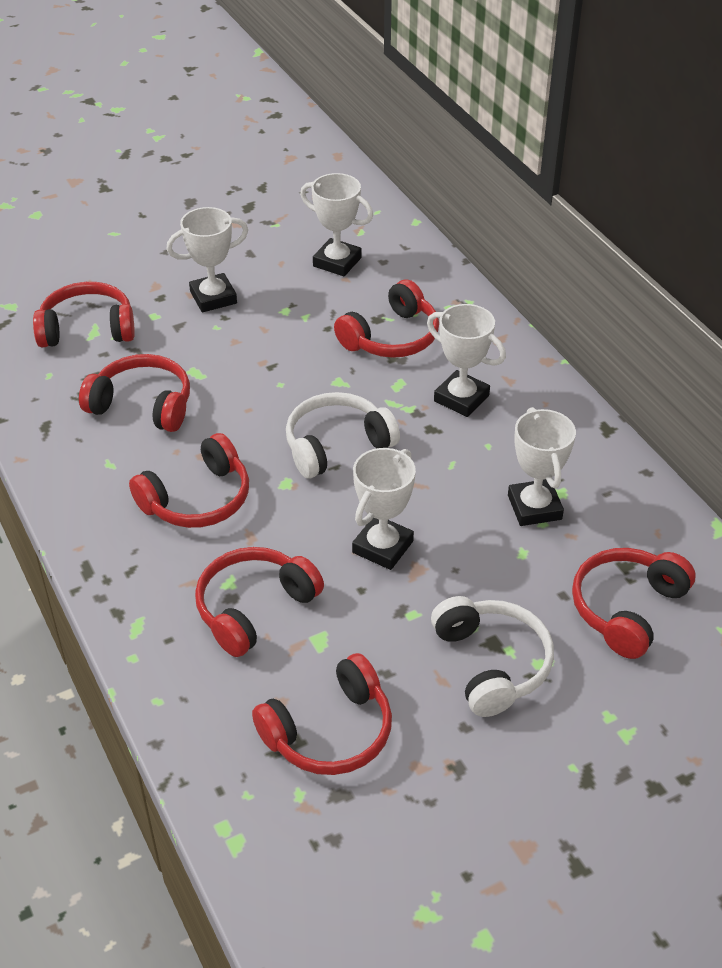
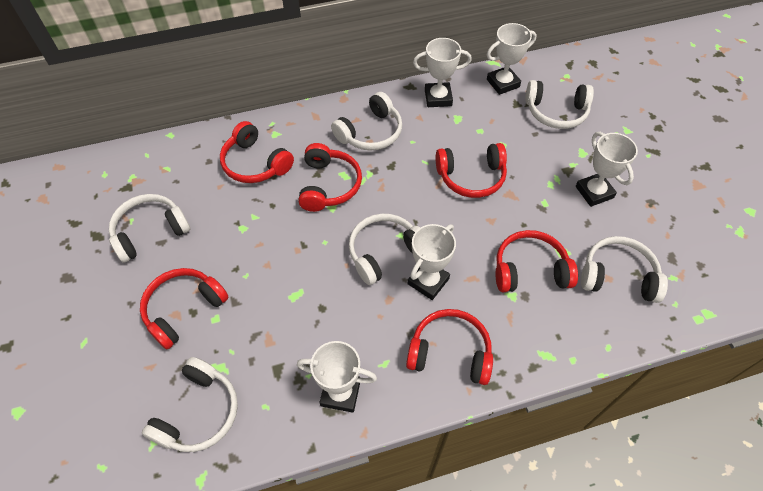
red headphones: 7 -> 6
white headphones: 2 -> 6

